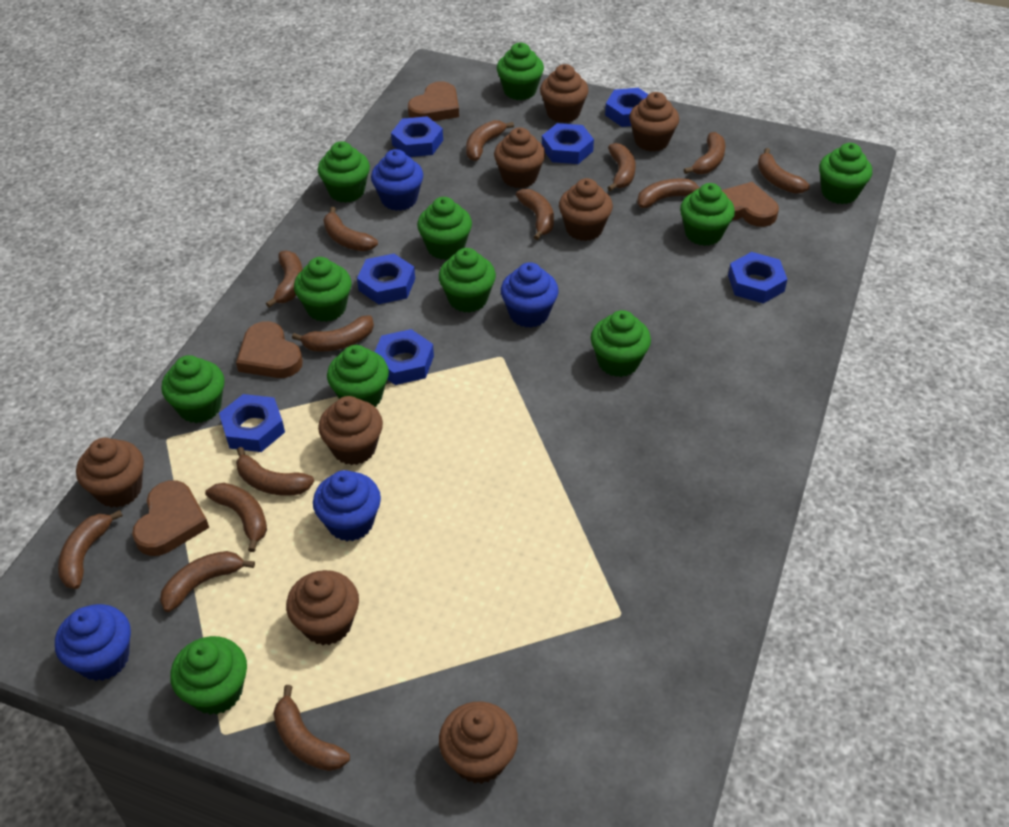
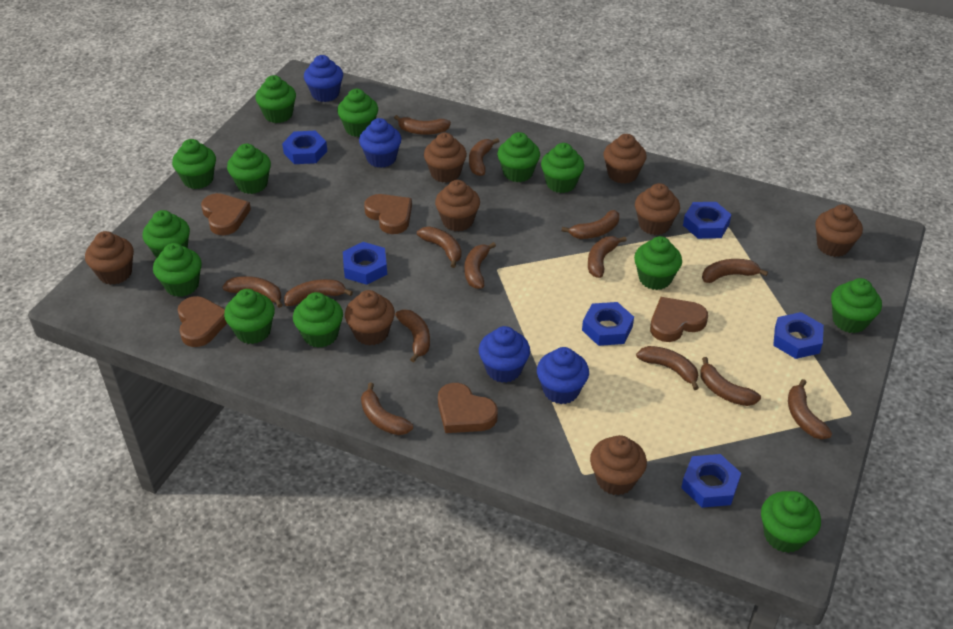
blue nut: 7 -> 6
brown heart: 4 -> 5
green cupcake: 11 -> 13

